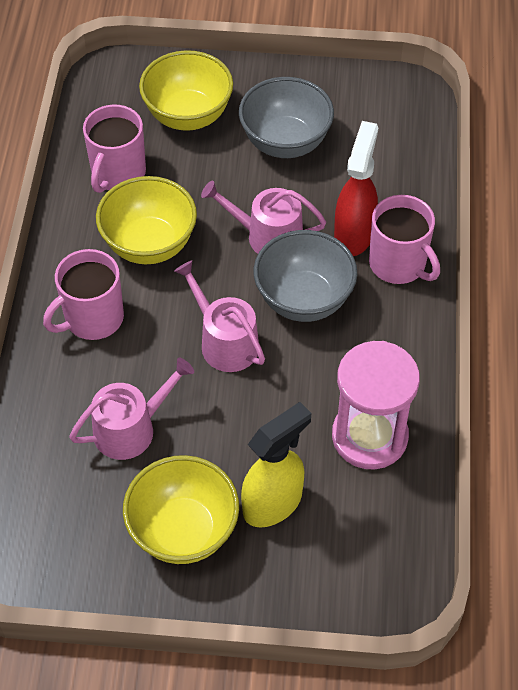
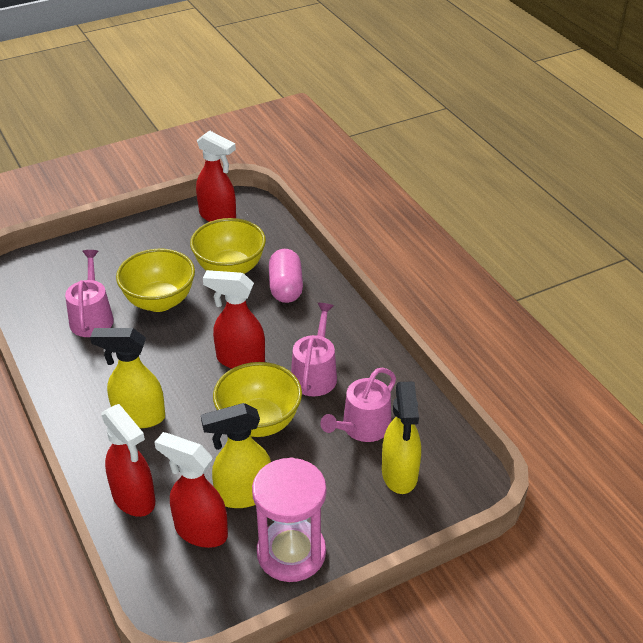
grey bowl: 2 -> 0
pink capsule: 0 -> 1
pink mug: 3 -> 0
red spray bottle: 1 -> 4
yellow spray bottle: 1 -> 3

